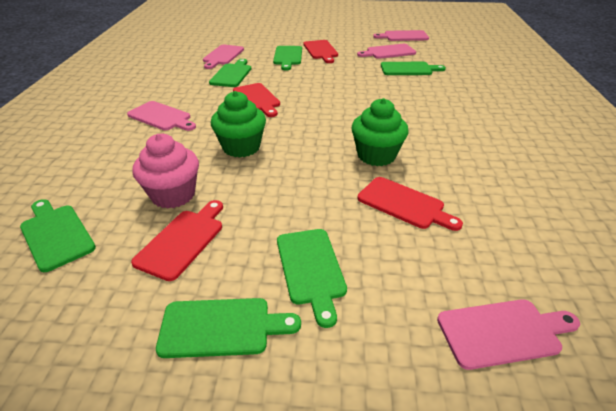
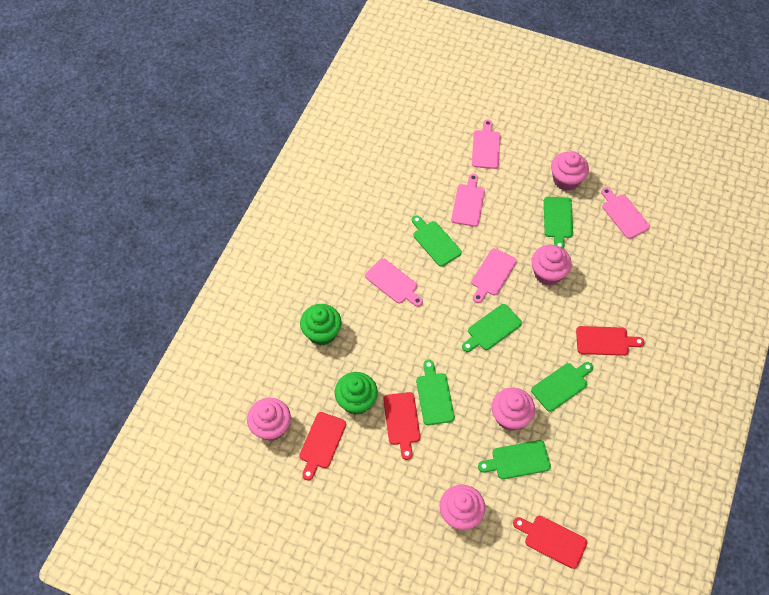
pink cupcake: 1 -> 5

